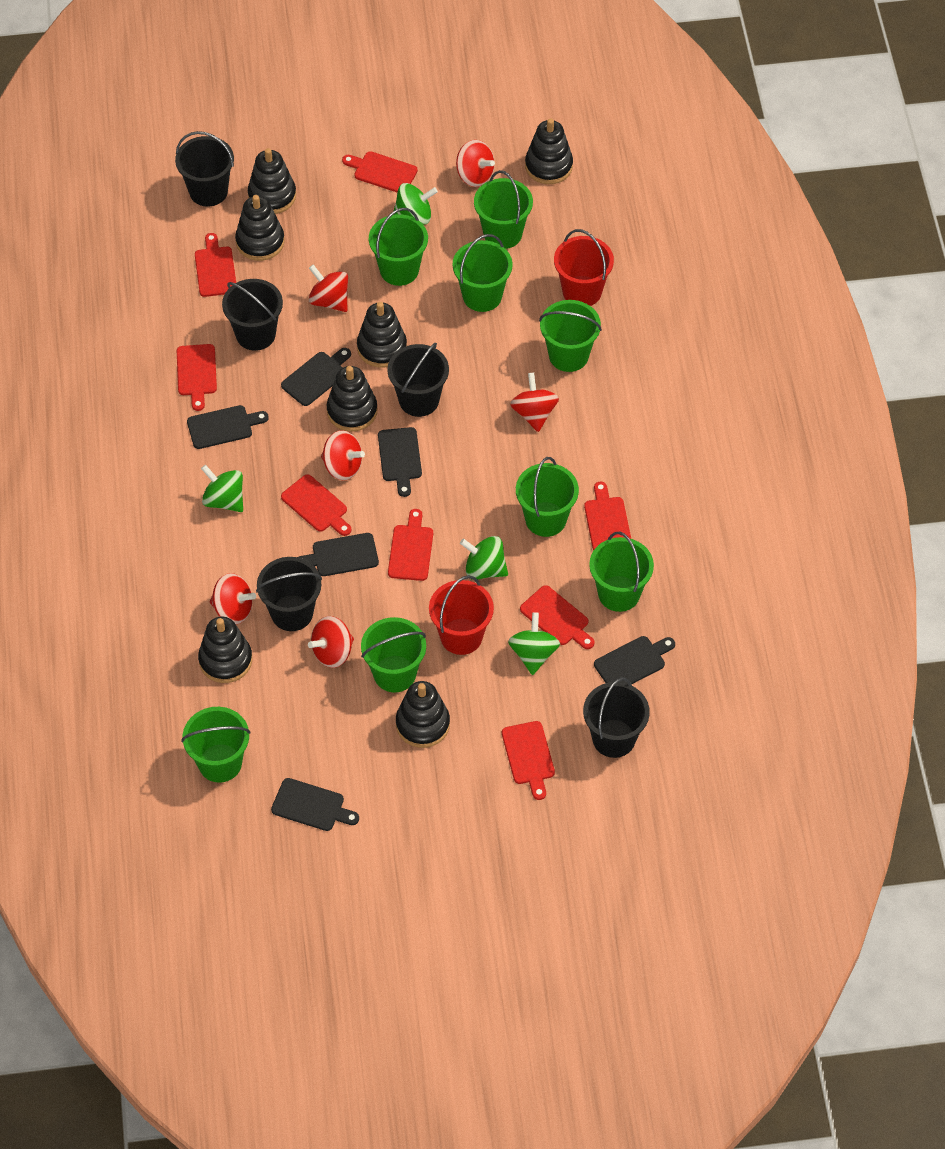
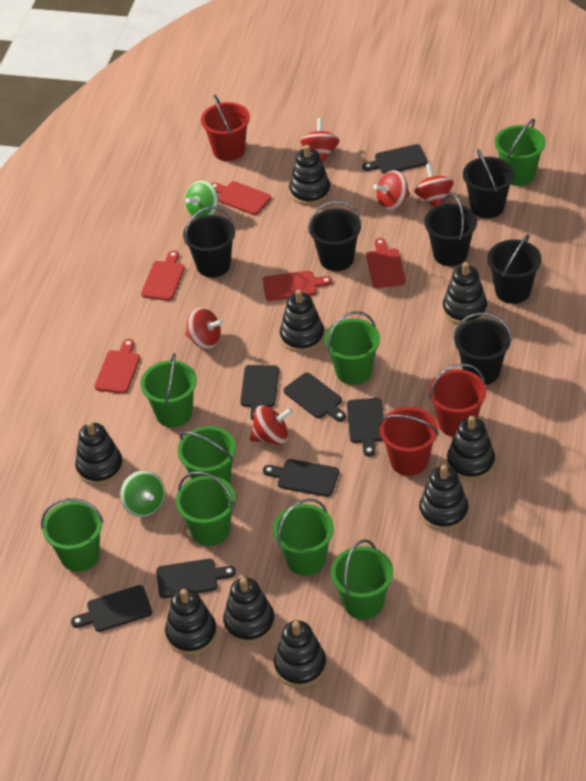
black bucket: 5 -> 6
black cutting board: 6 -> 7
black stacking toy: 7 -> 9
green spinning top: 4 -> 2
red bucket: 2 -> 3
red cutting board: 8 -> 5
red spinning top: 6 -> 5

